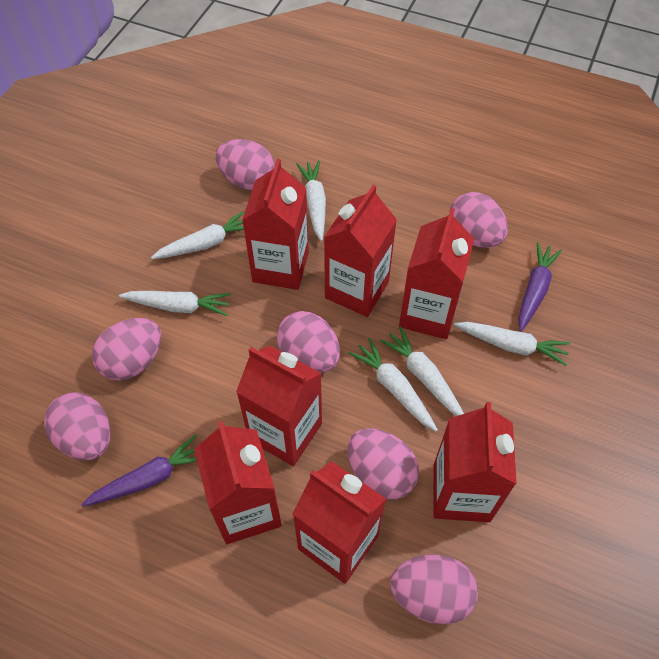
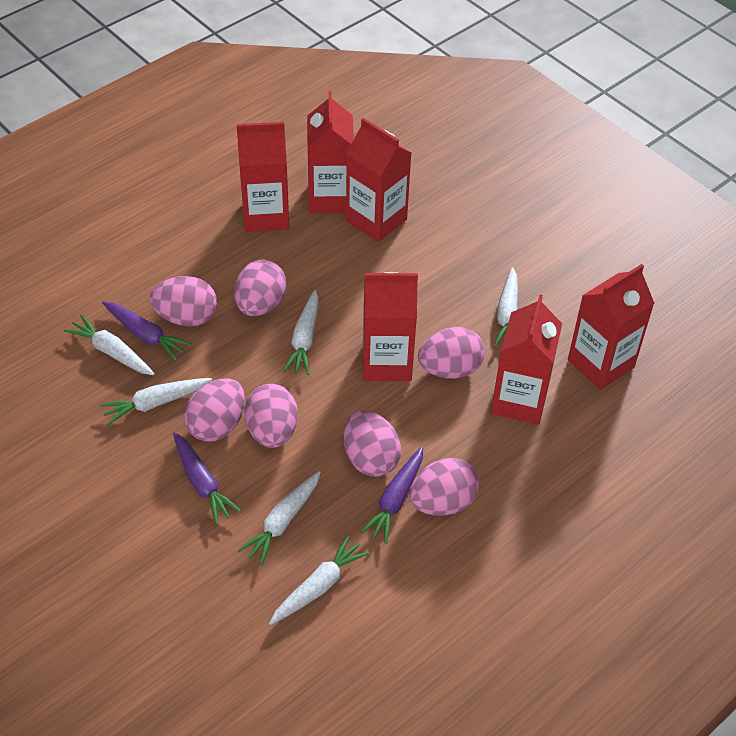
purple carrot: 2 -> 3
red carton: 7 -> 6

